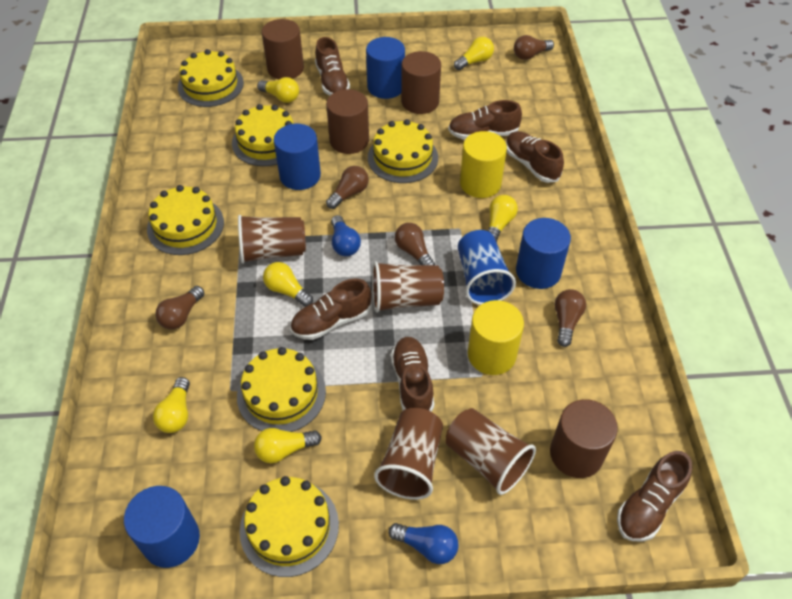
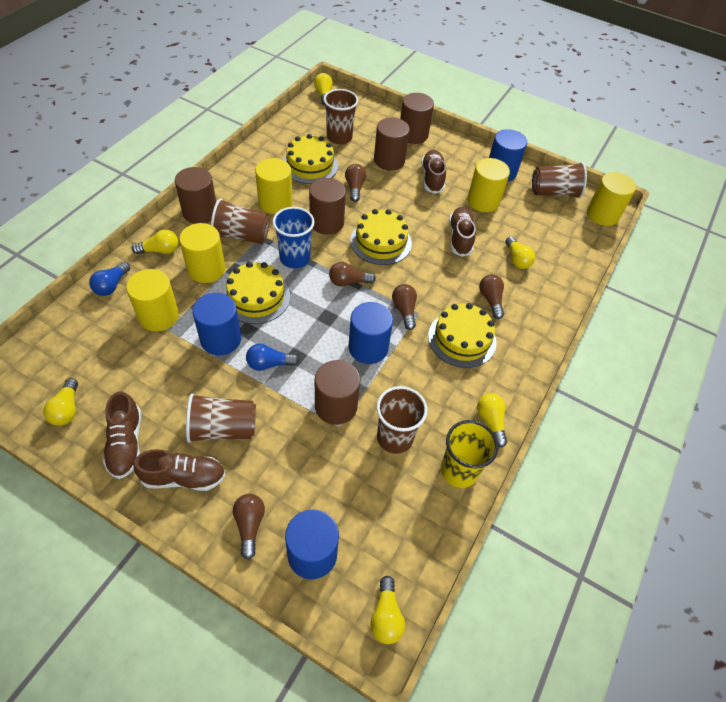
brown cup: 4 -> 5
brown cylinder: 4 -> 5
brown shoe: 6 -> 4
yellow cake: 6 -> 4
yellow cup: 0 -> 1
yellow cylinder: 2 -> 5

